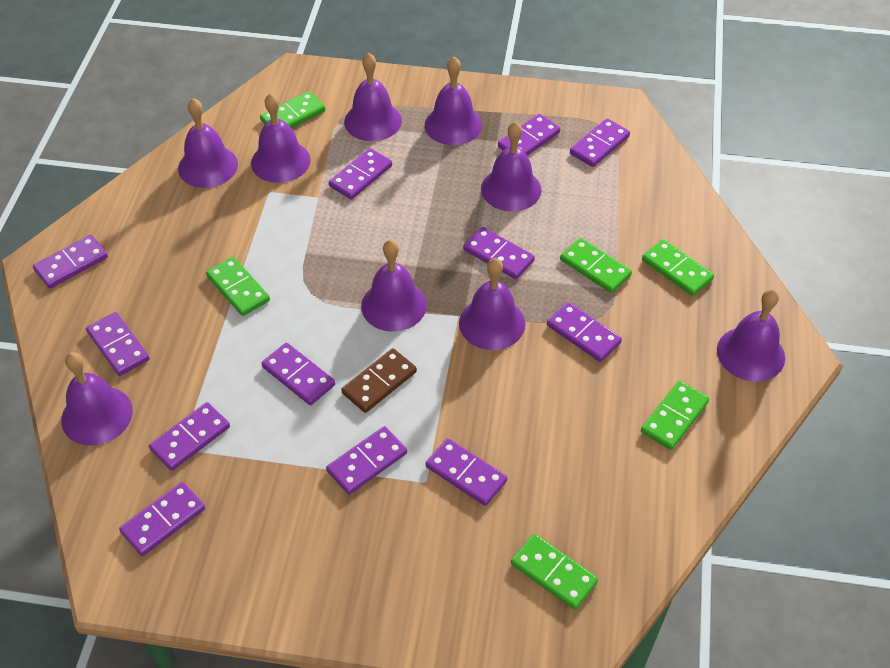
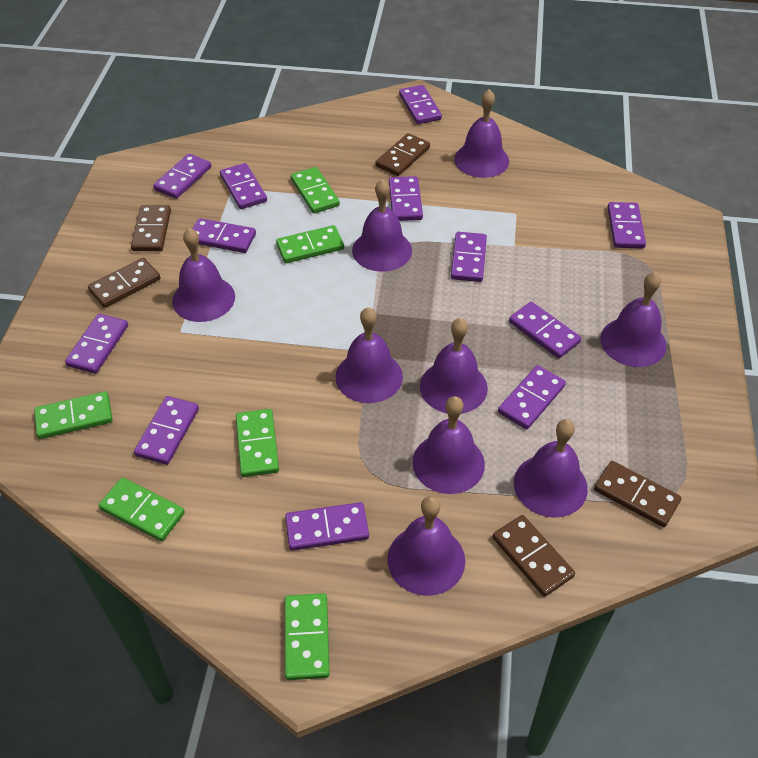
brown domino: 1 -> 5

